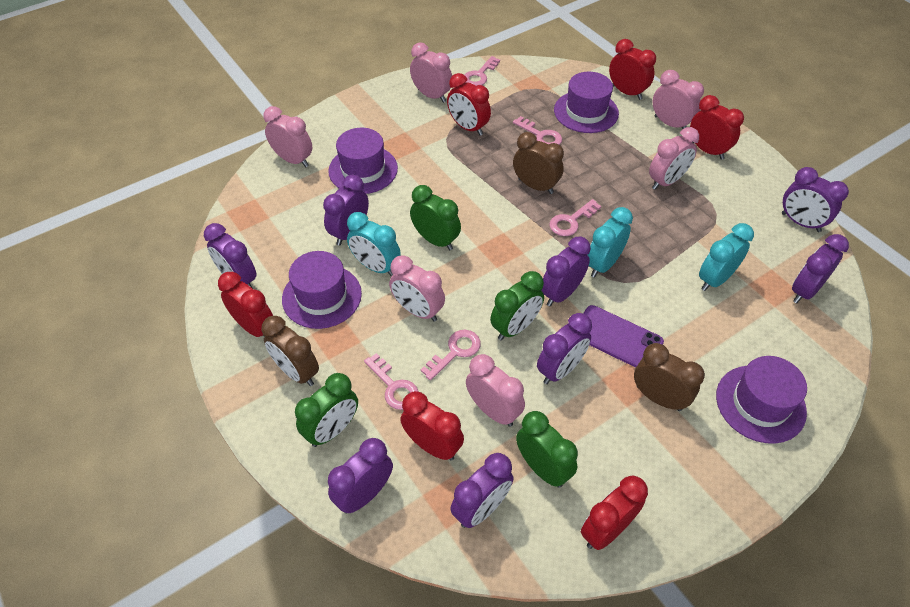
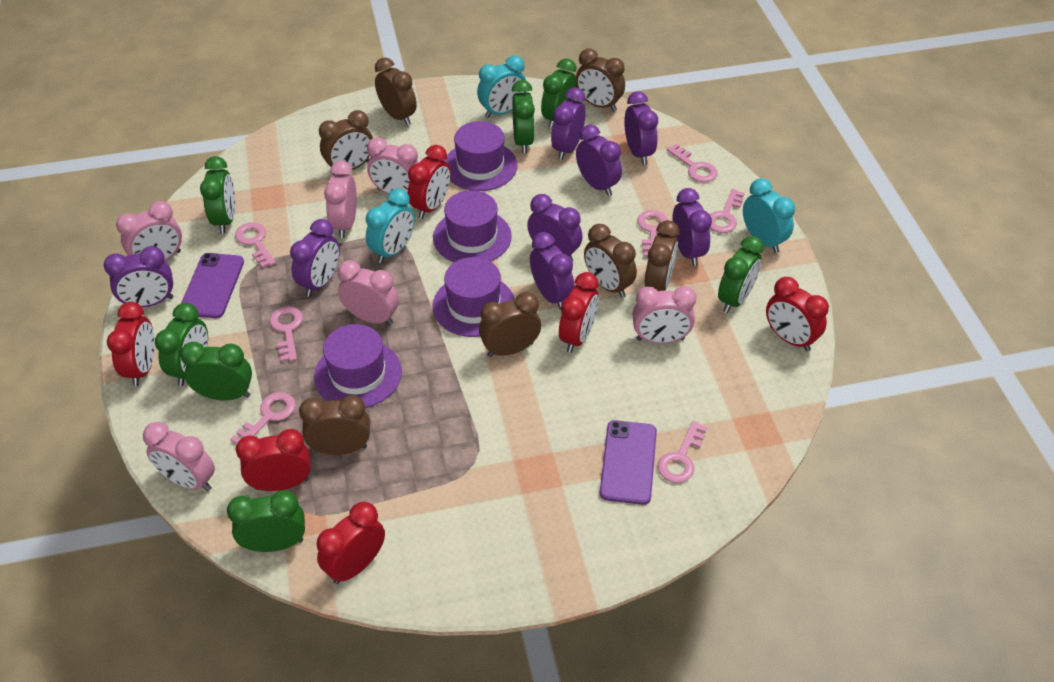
brown clock: 3 -> 7
green clock: 4 -> 7
pink key: 5 -> 7
purple phone: 1 -> 2

